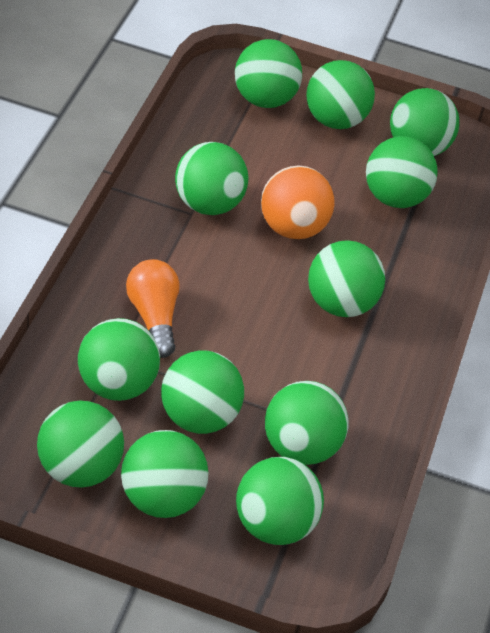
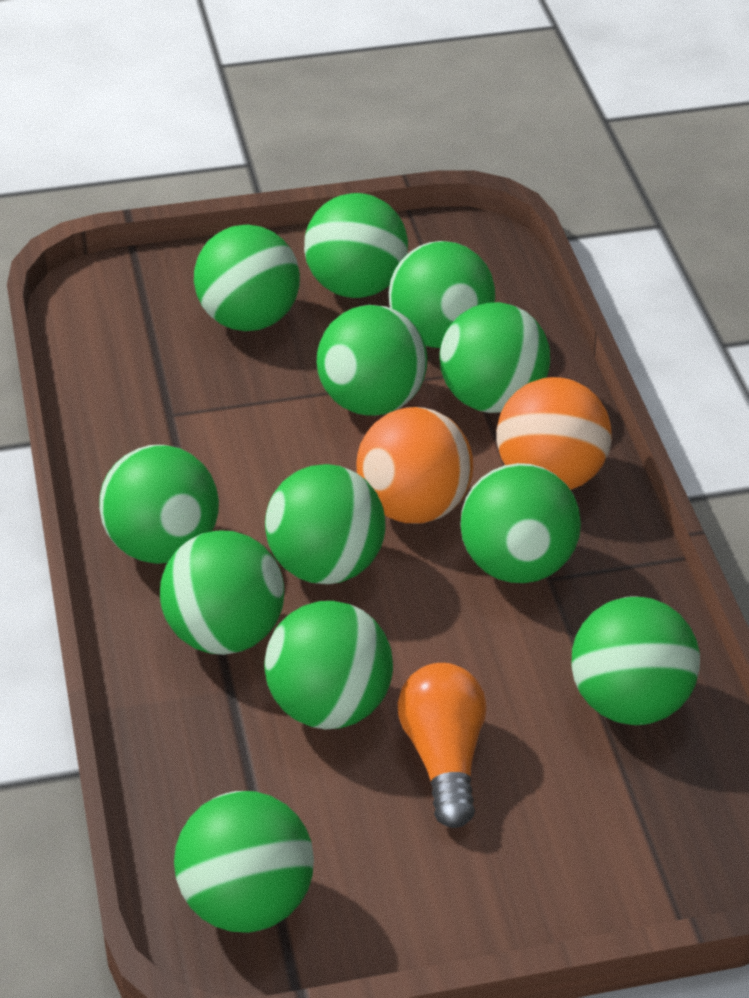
orange ball: 1 -> 2

